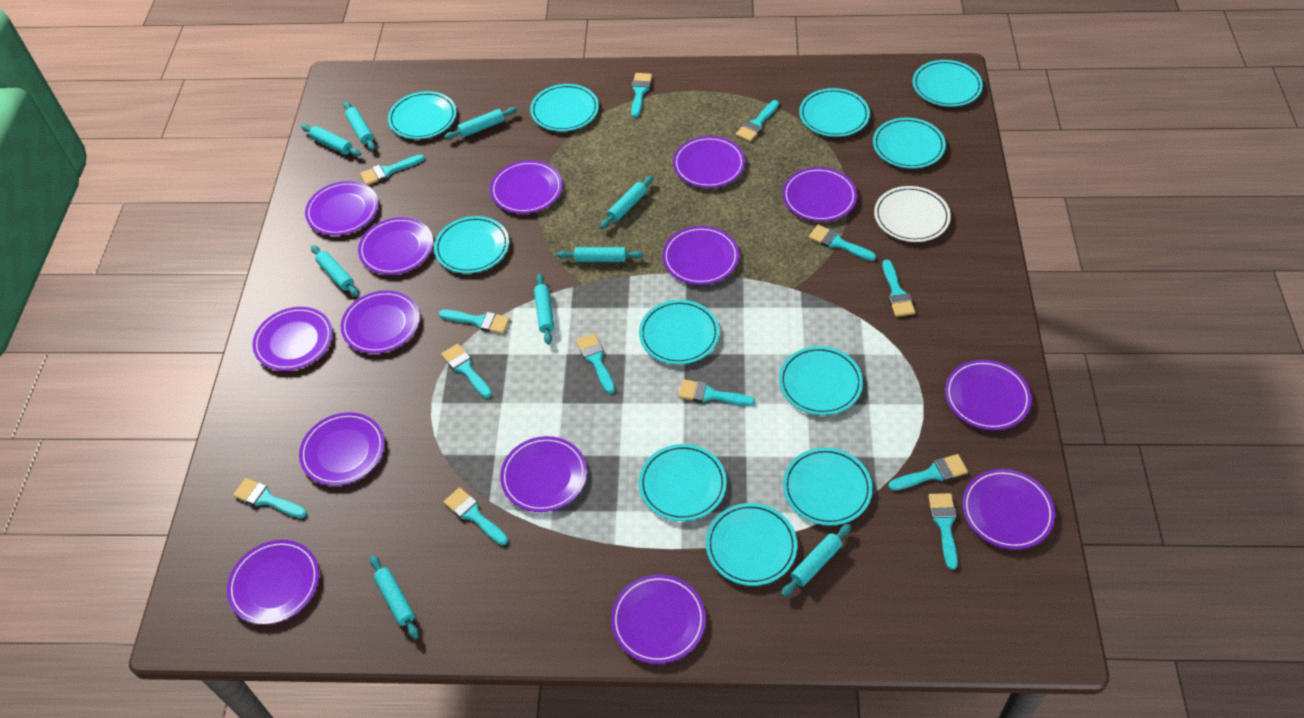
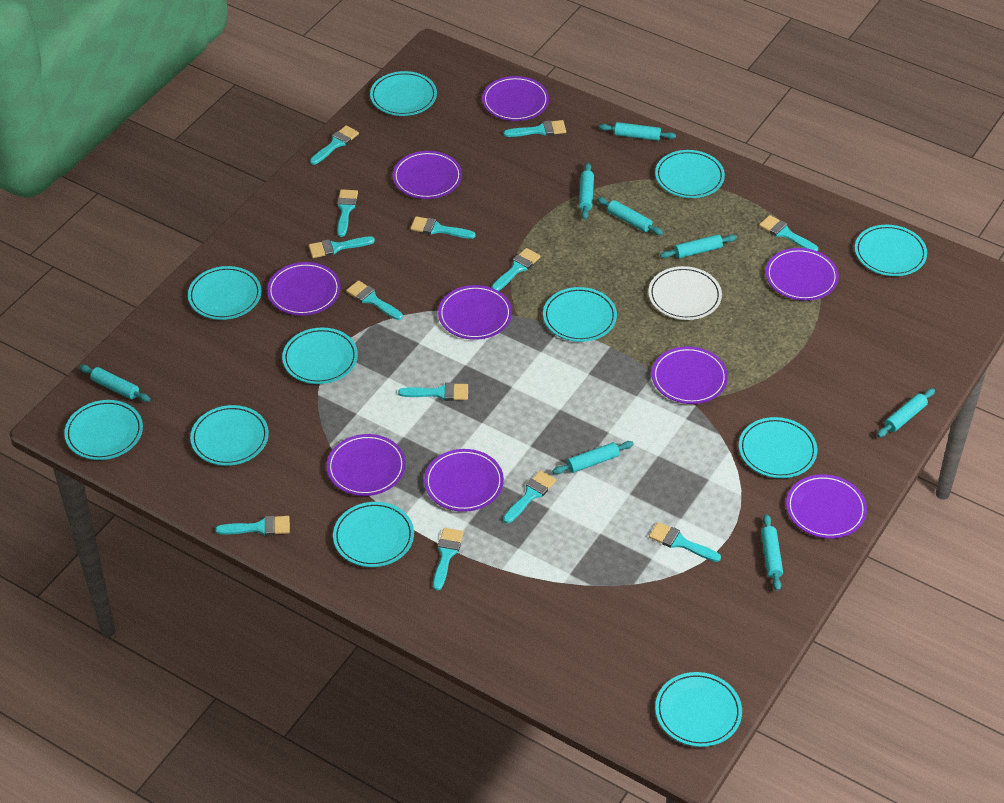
purple plate: 14 -> 9
turquoise rolling pin: 9 -> 8

